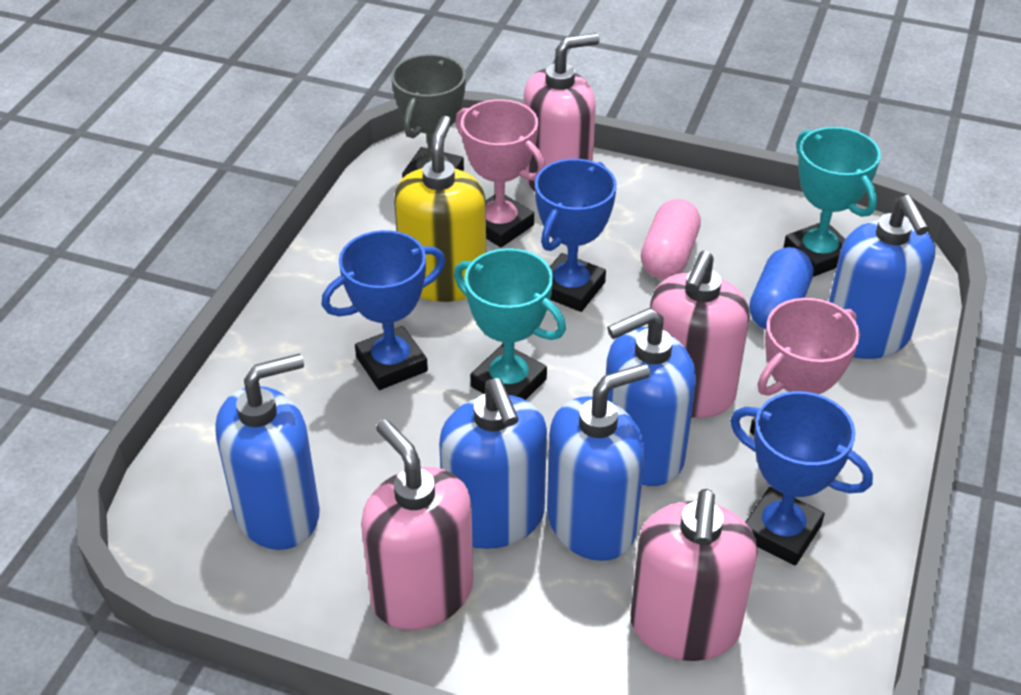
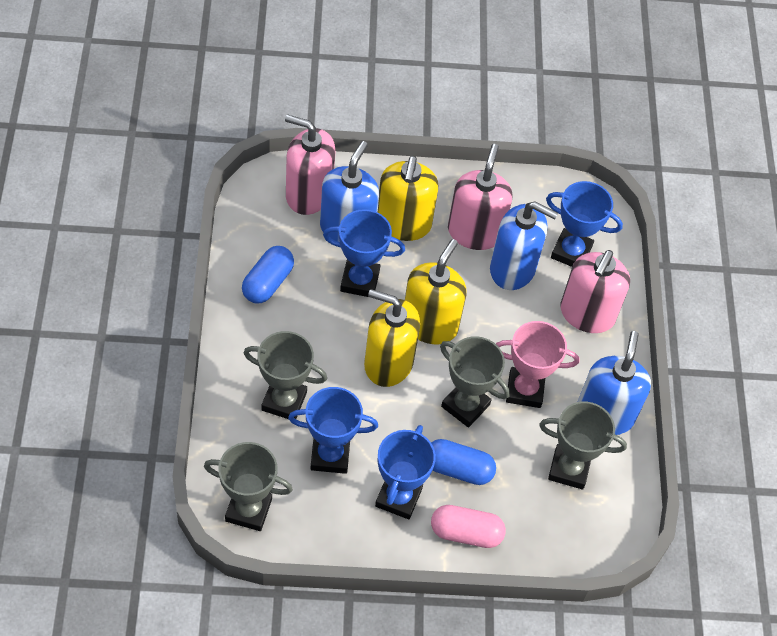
blue capsule: 1 -> 2
blue soap dispenser: 5 -> 3
blue trophy: 3 -> 4
grey trophy: 1 -> 4
pink soap dispenser: 4 -> 3
pink trophy: 2 -> 1
turquoise trophy: 2 -> 0
yellow soap dispenser: 1 -> 3

